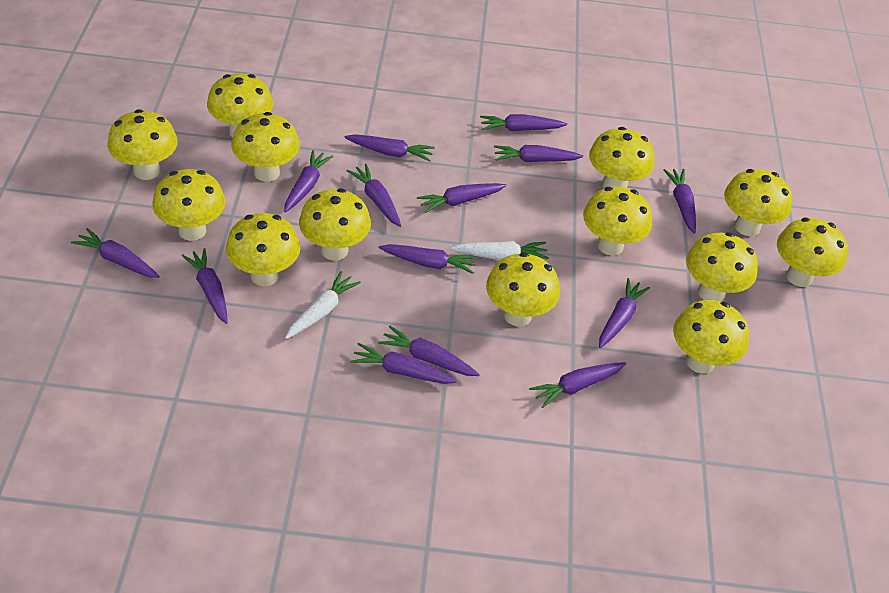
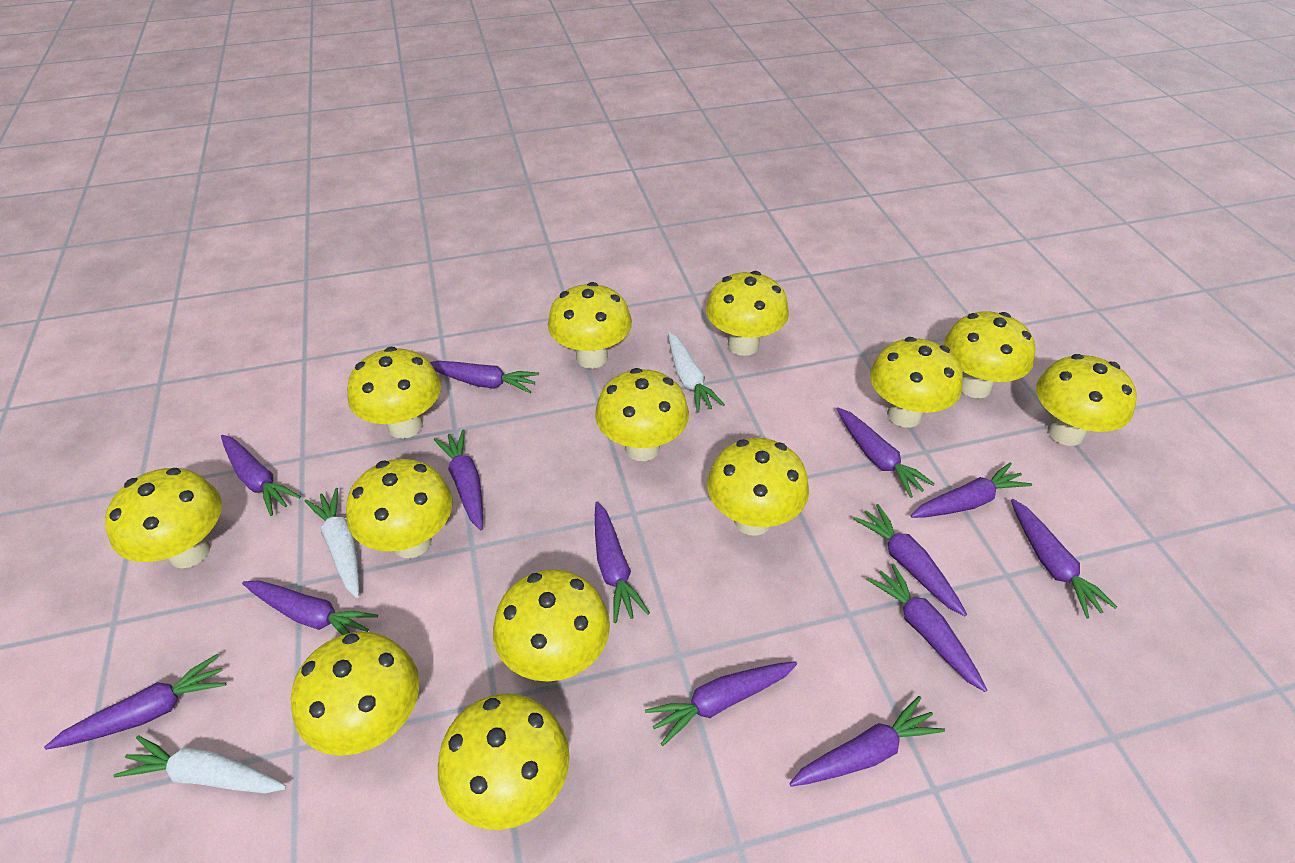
purple carrot: 14 -> 13
white carrot: 2 -> 3

